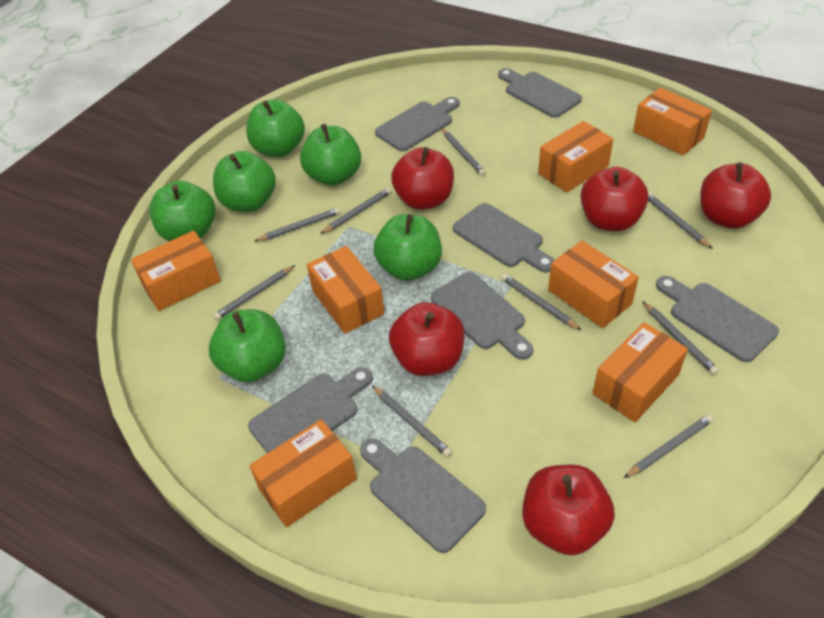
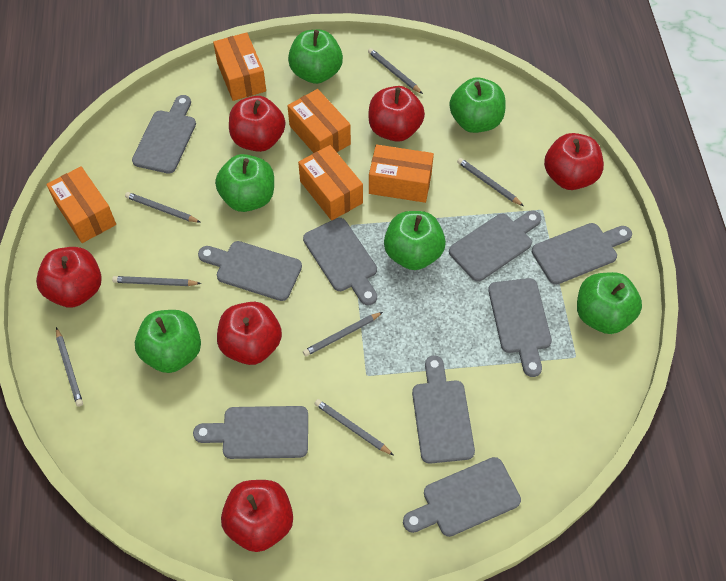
grey cutting board: 7 -> 9
grey pencil: 9 -> 7
orange box: 7 -> 5
red apple: 5 -> 6

